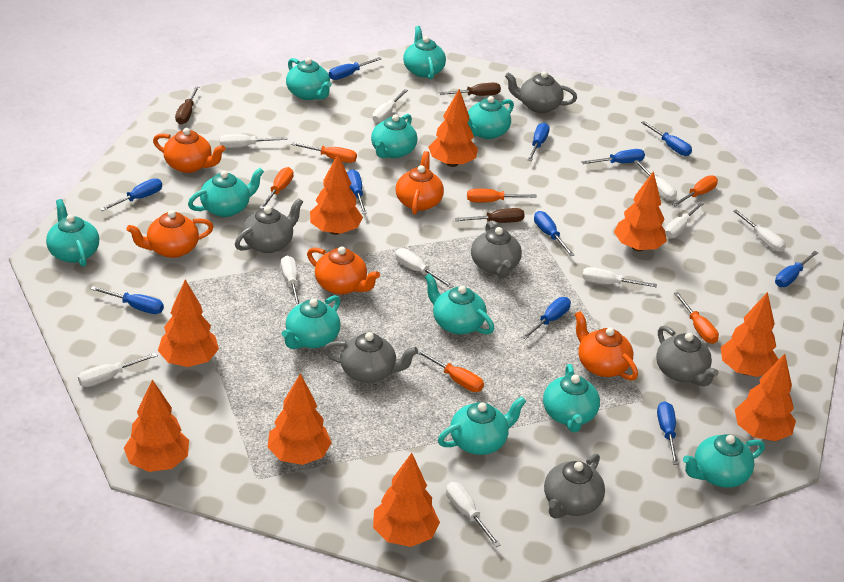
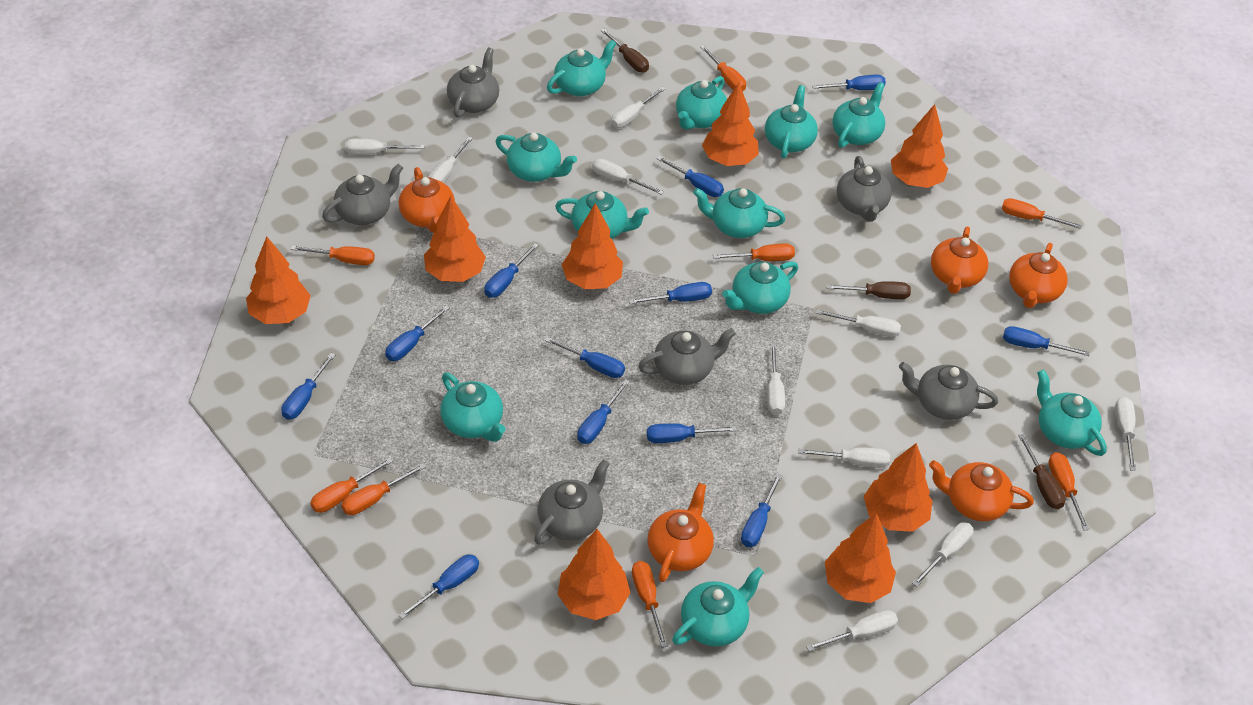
blue screwdriver: 11 -> 12
orange screwdriver: 6 -> 8
orange tree: 9 -> 8

